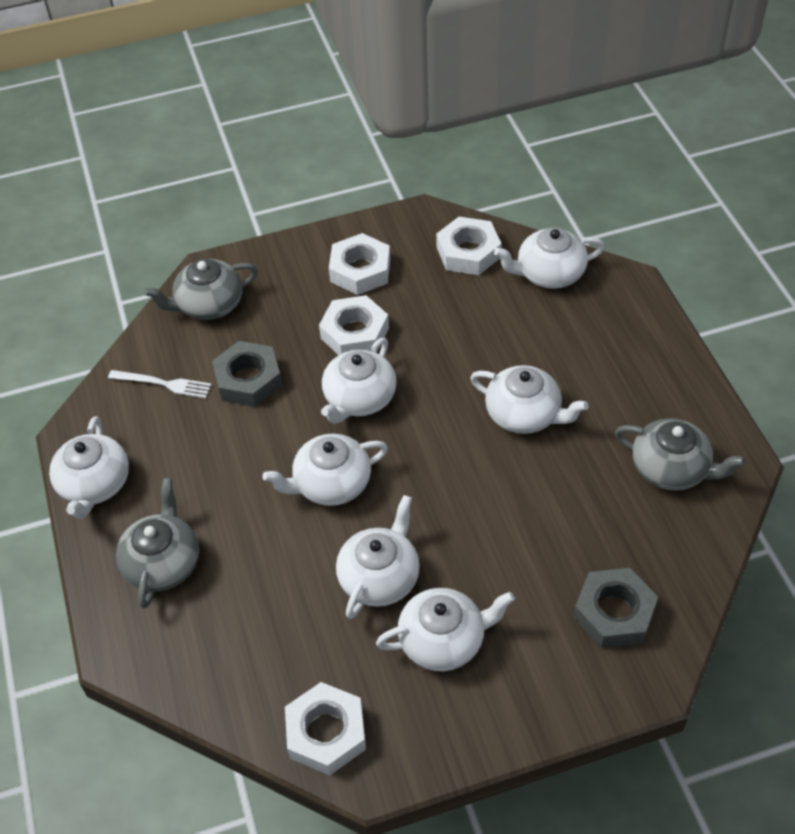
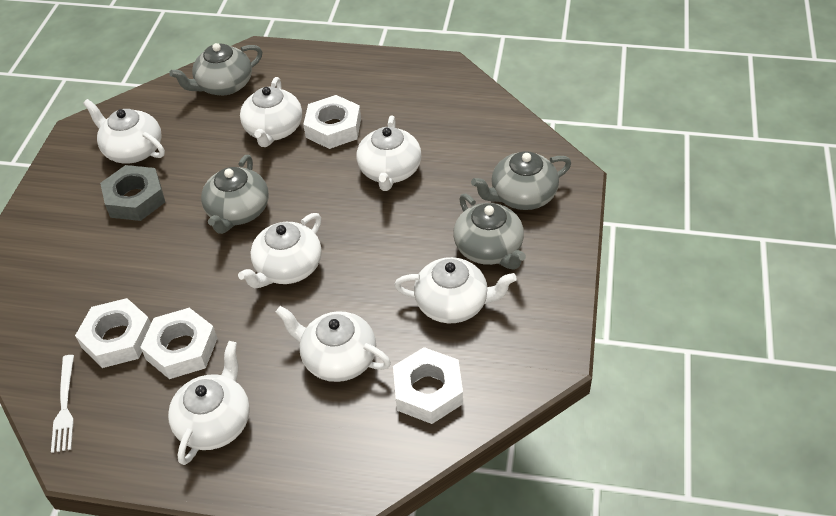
grey nut: 2 -> 1
grey teapot: 3 -> 4

